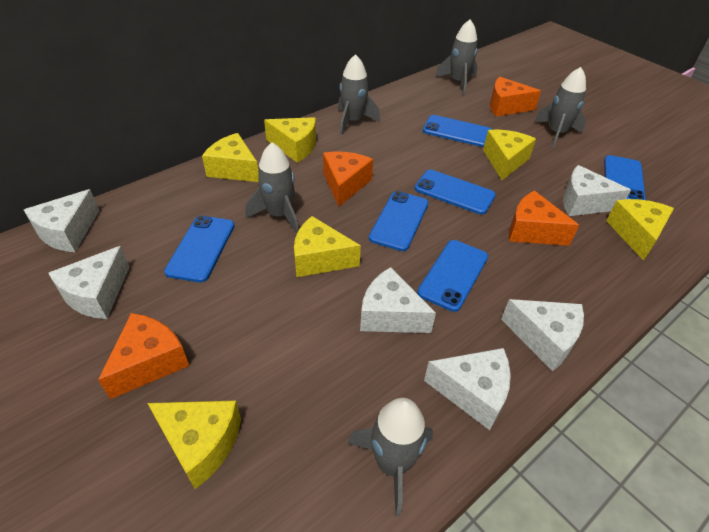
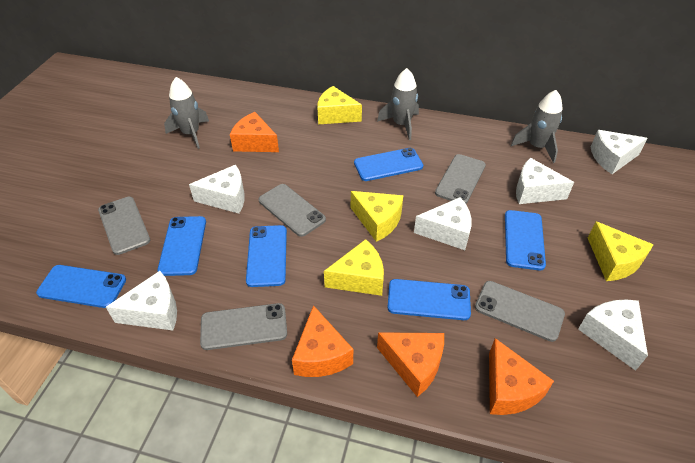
grey phone: 0 -> 5
grey rocket: 5 -> 3
yellow cheese: 6 -> 4

